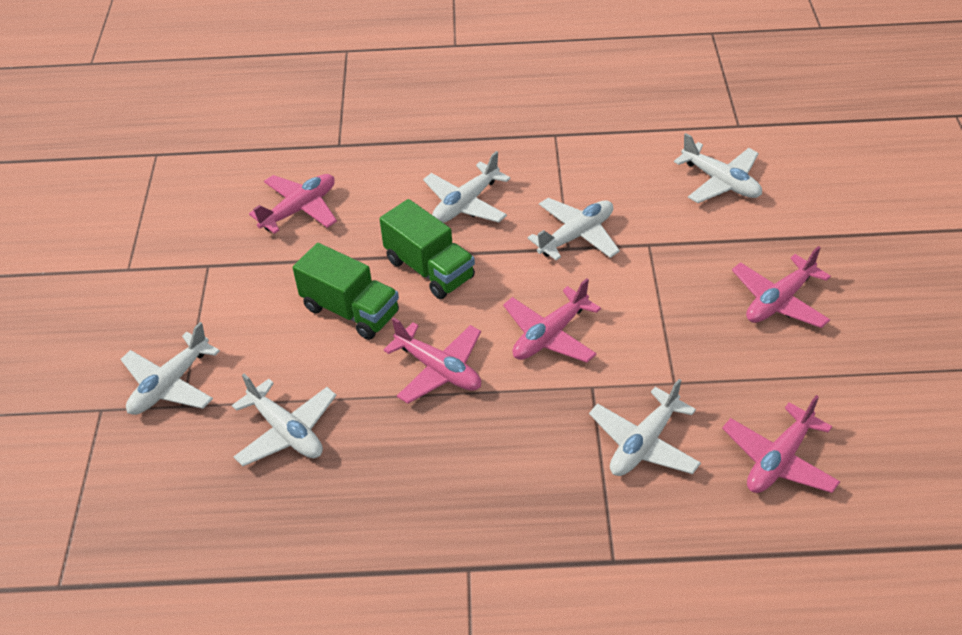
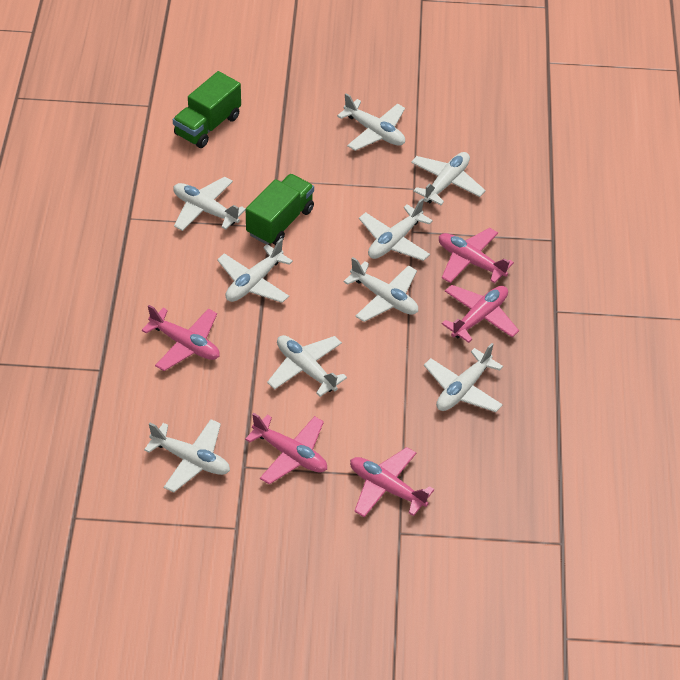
white plane: 6 -> 9

